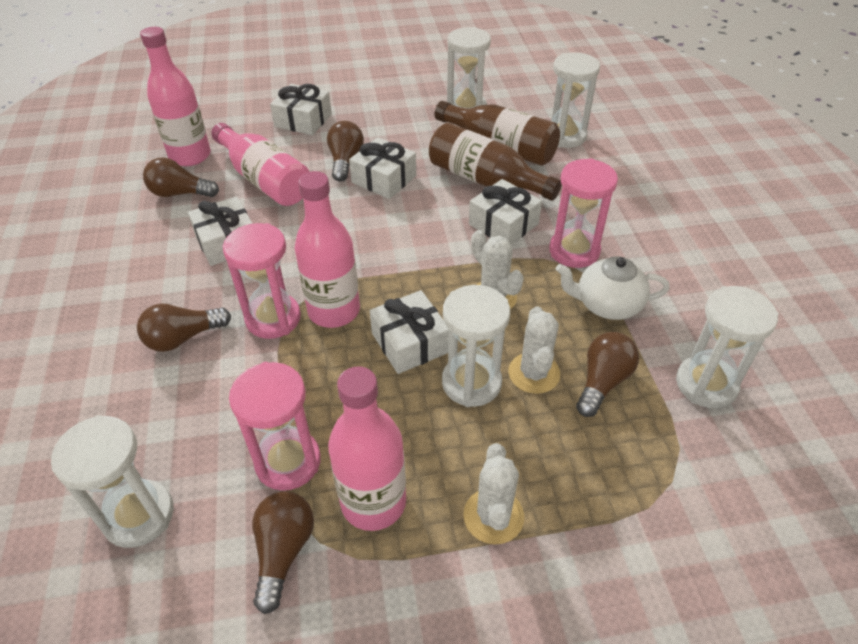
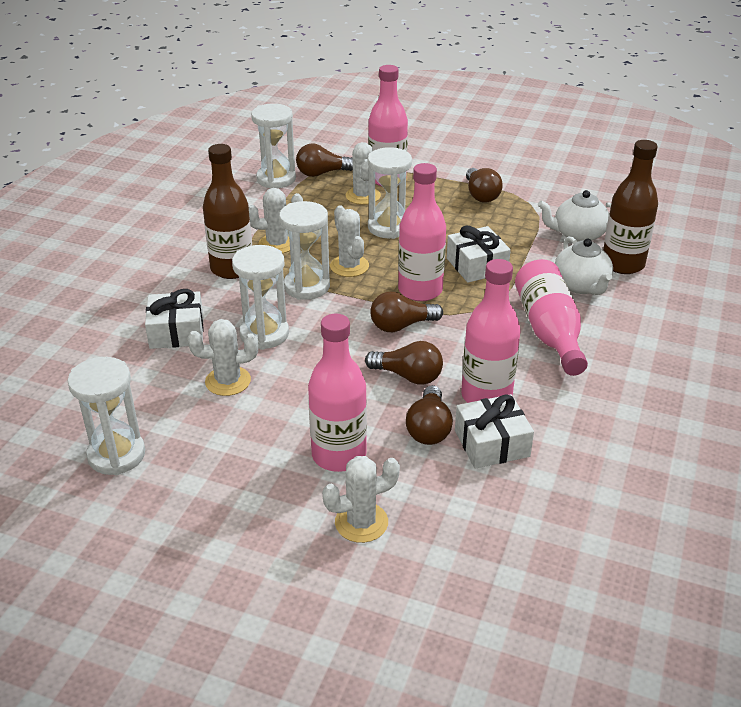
pink bottle: 4 -> 5
pink hourglass: 3 -> 0
white cactus: 3 -> 5
white gift: 5 -> 3
white teapot: 1 -> 2

